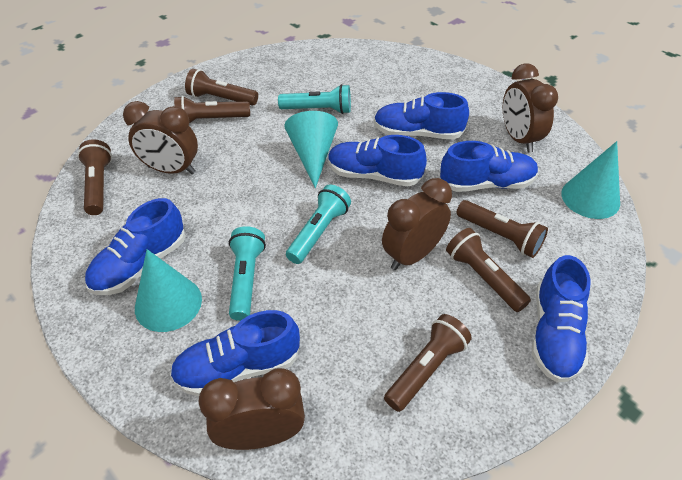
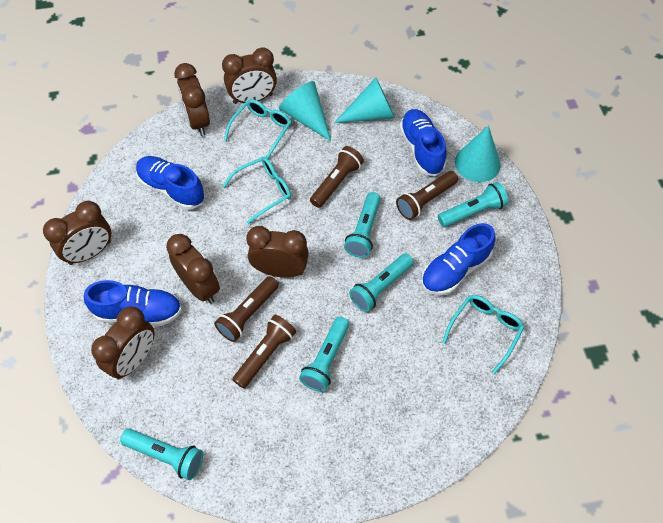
blue shoe: 6 -> 4
brown clock: 4 -> 6
brown flashlight: 6 -> 4
turquoise flashlight: 3 -> 5
turquoise glasses: 0 -> 3

